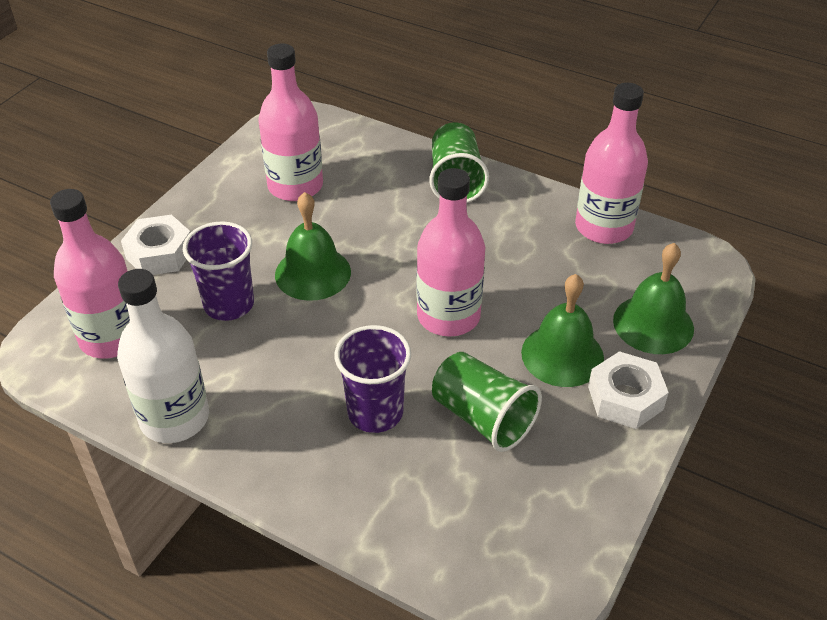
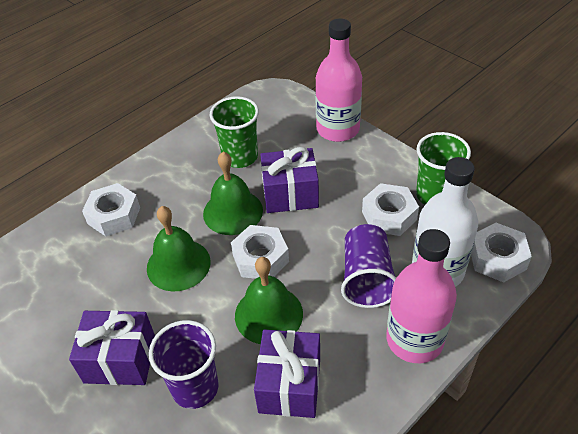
pink bottle: 4 -> 2
purple gift: 0 -> 3
white nut: 2 -> 4

